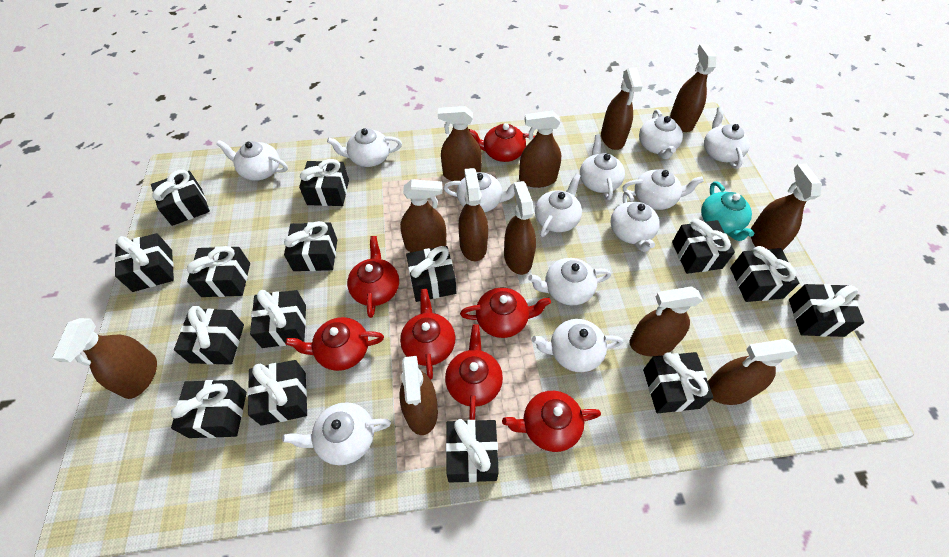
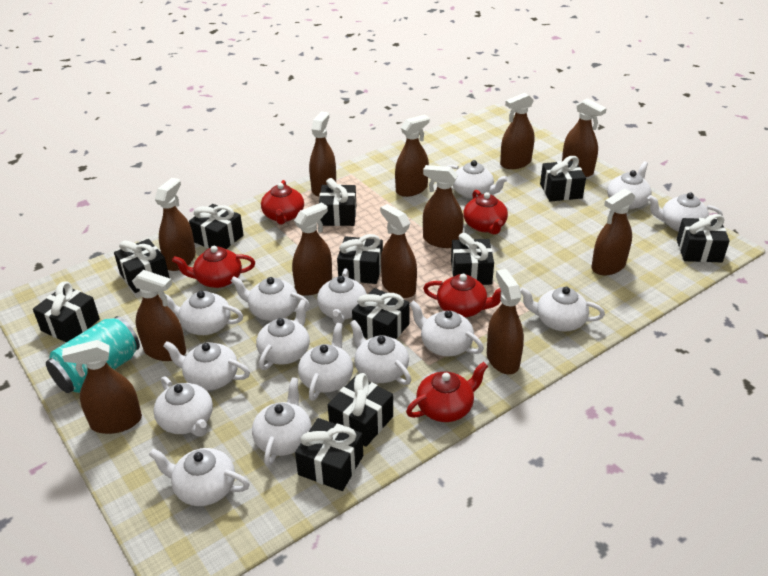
black gift: 15 -> 11
red teapot: 7 -> 5
turquoise can: 0 -> 1
turquoise teapot: 1 -> 0
white teapot: 12 -> 15

